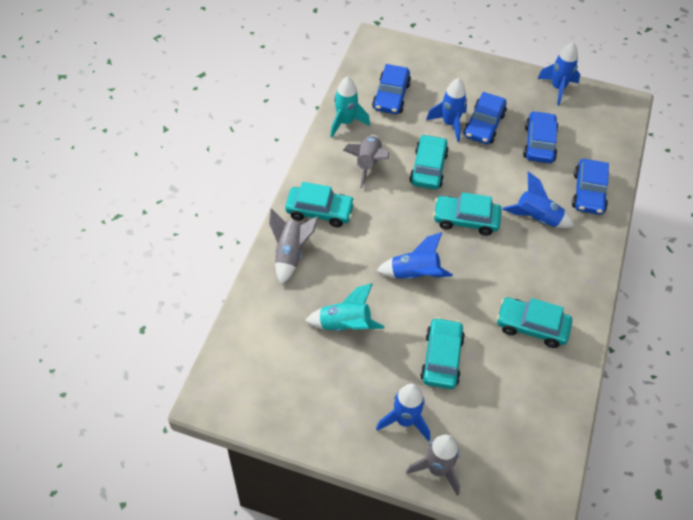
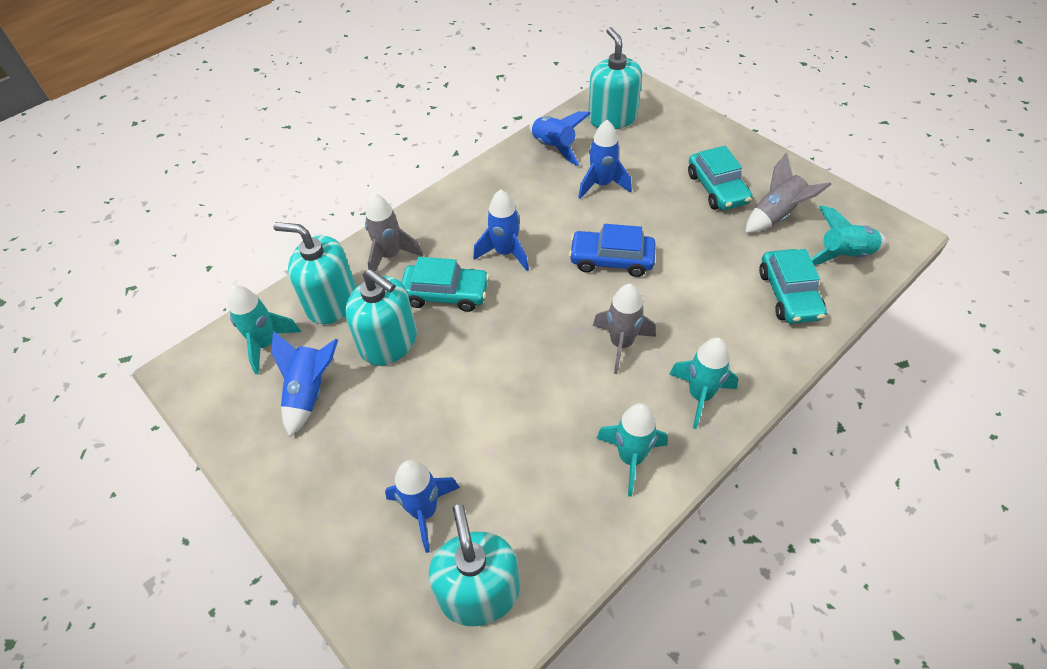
blue car: 4 -> 1
turquoise car: 5 -> 3
turquoise rocket: 2 -> 4
turquoise soap dispenser: 0 -> 4

